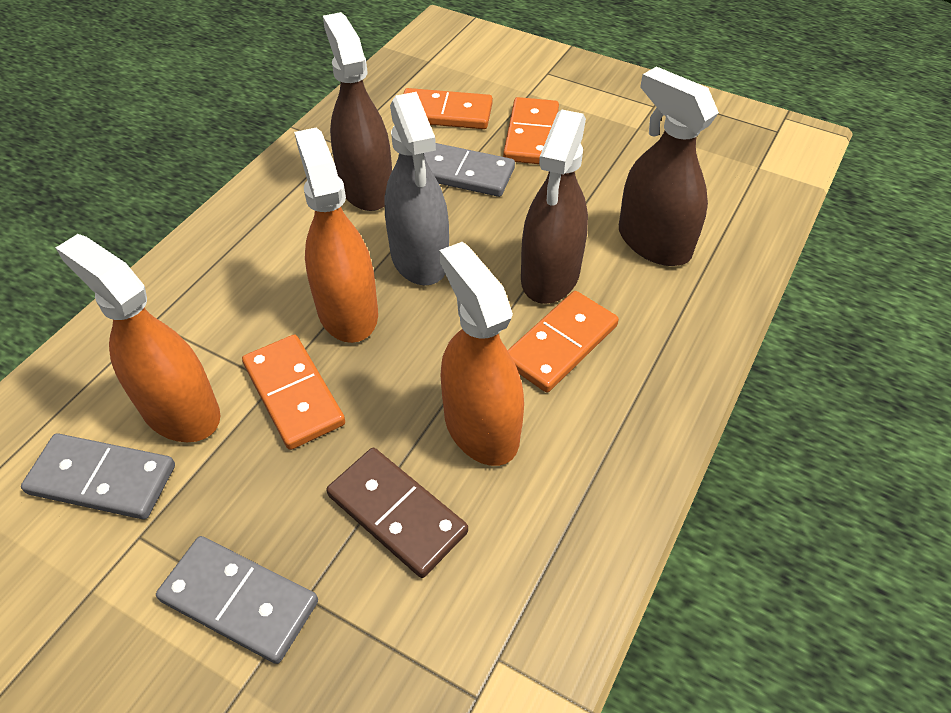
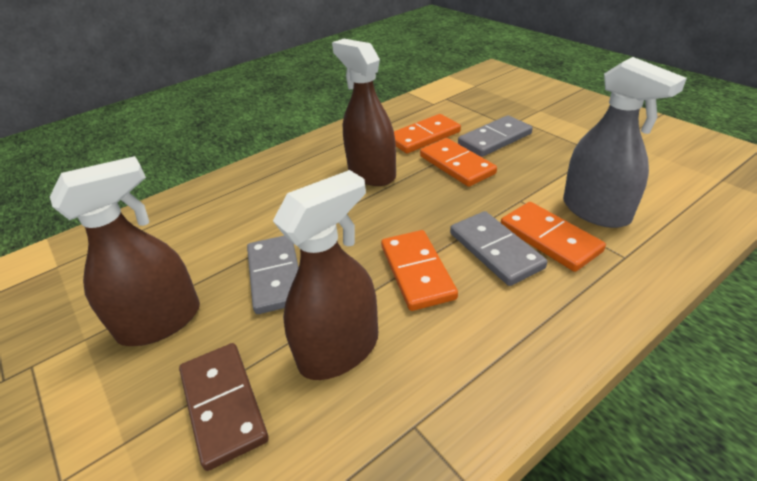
orange spray bottle: 3 -> 0

